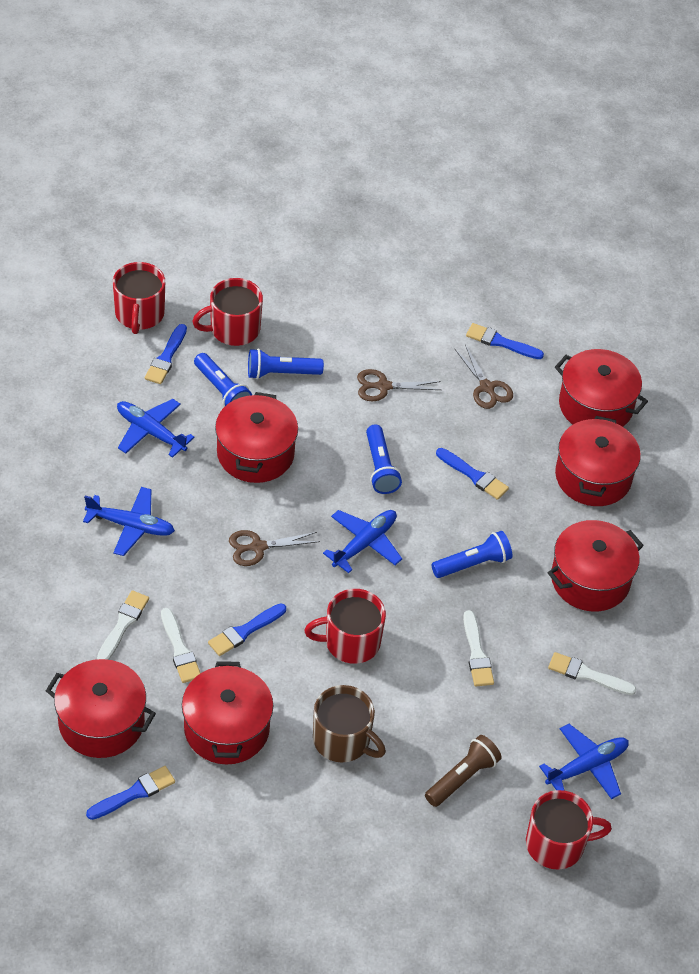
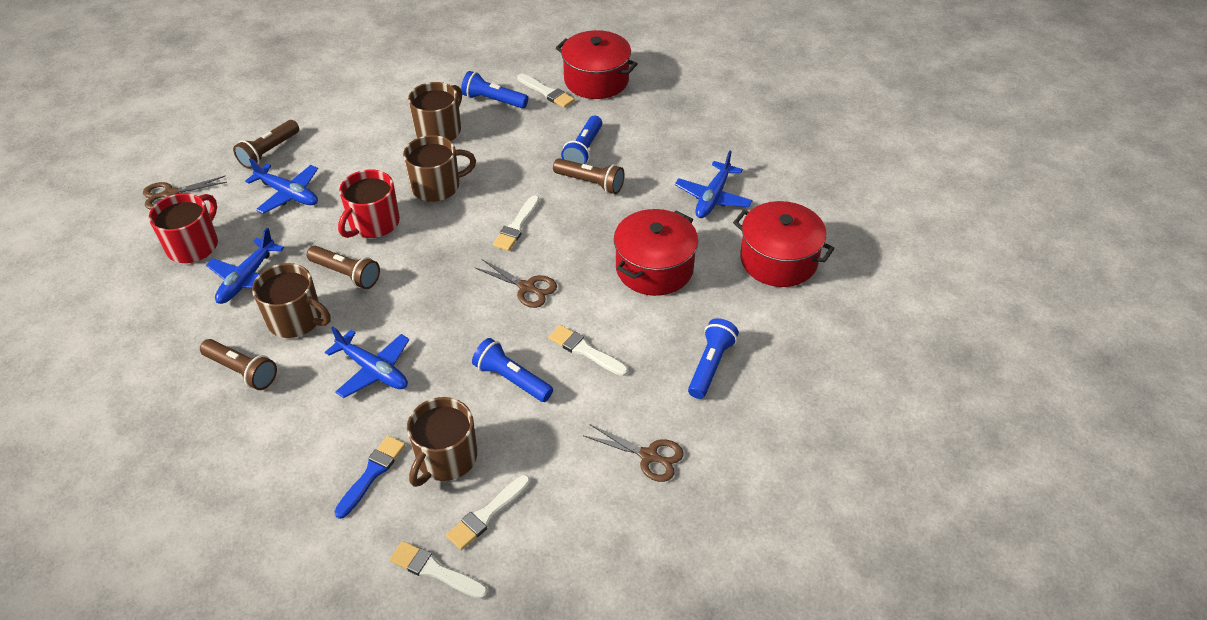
blue brush: 5 -> 1
brown flashlight: 1 -> 4
brown mug: 1 -> 4
red mug: 4 -> 2
red pot: 6 -> 3
white brush: 4 -> 5

